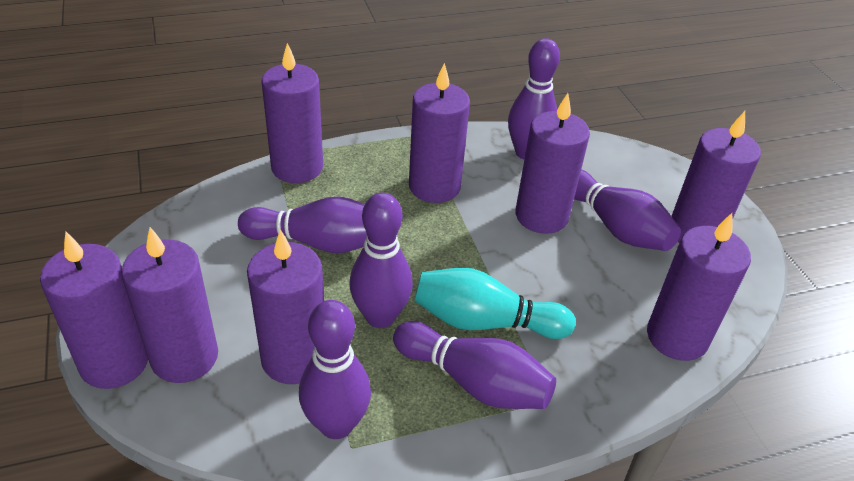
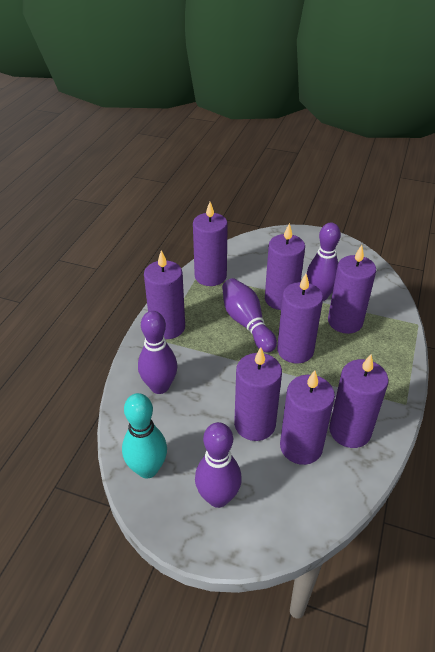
purple bowling pin: 6 -> 4

